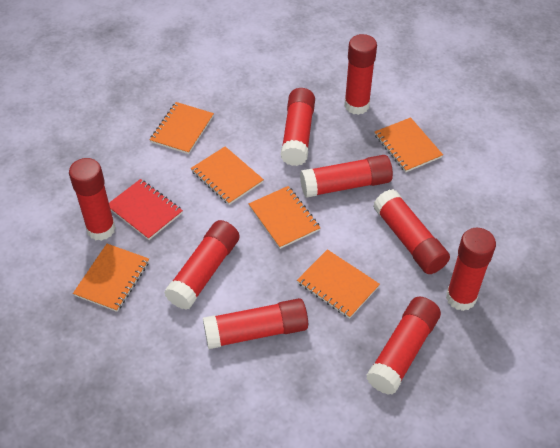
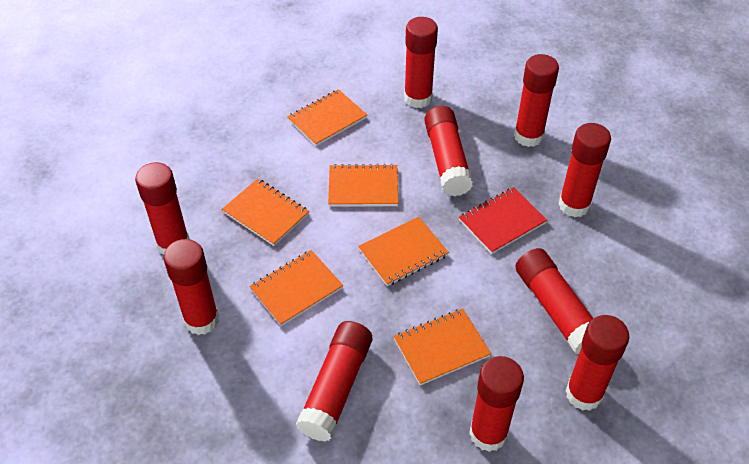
red glue stick: 9 -> 10

